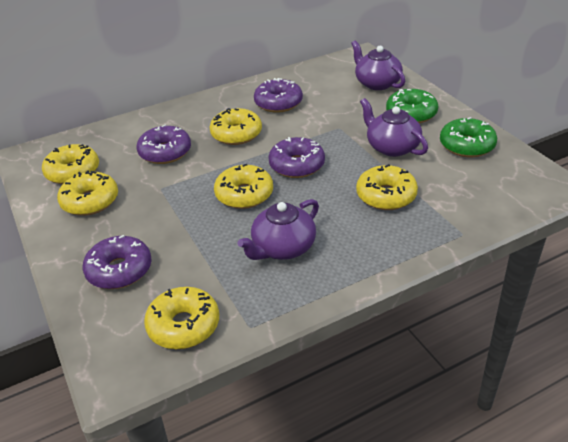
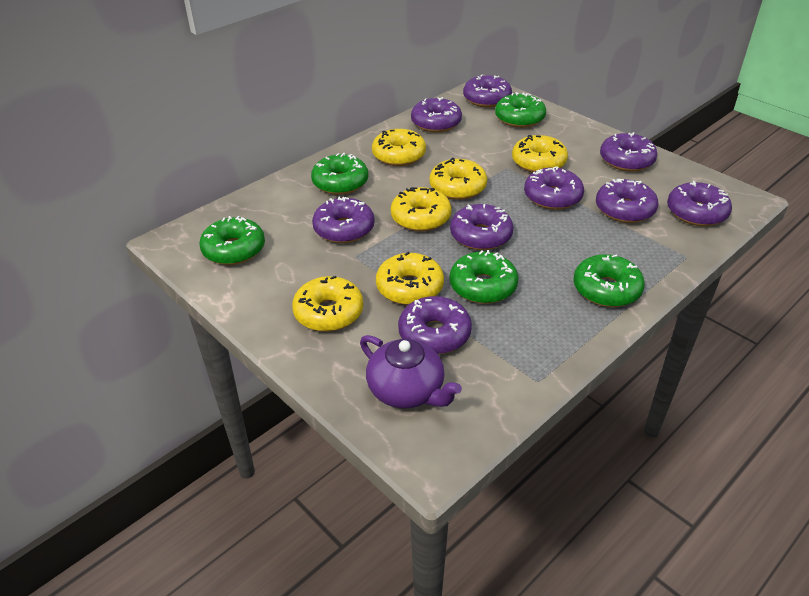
green donut: 2 -> 5
purple donut: 4 -> 9
purple teapot: 3 -> 1

